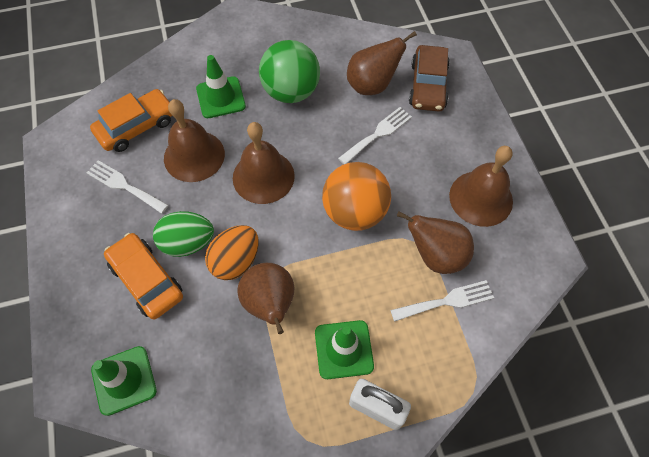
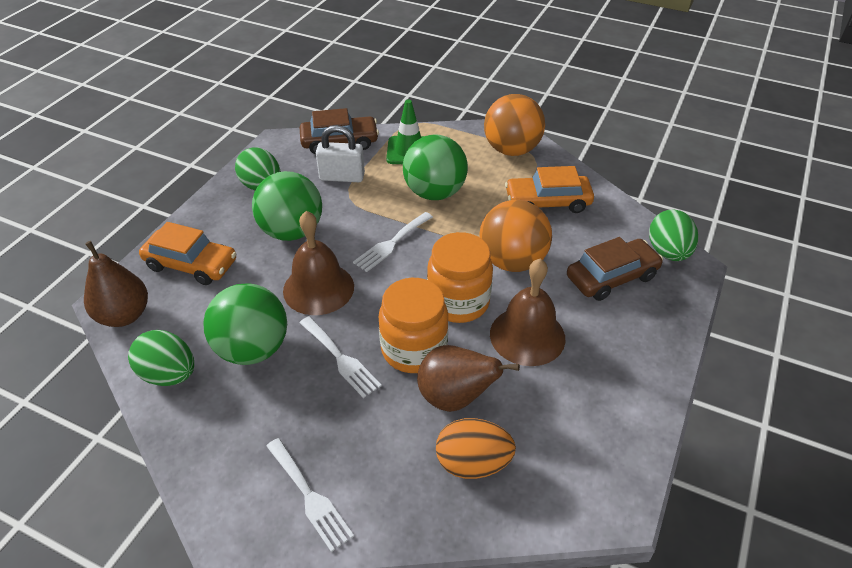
brown bell: 3 -> 2
brown car: 1 -> 2
brown pear: 3 -> 2
green ball: 1 -> 3
green egg: 1 -> 3
green traffic cone: 3 -> 1
orange ball: 1 -> 2
orange jar: 0 -> 2

